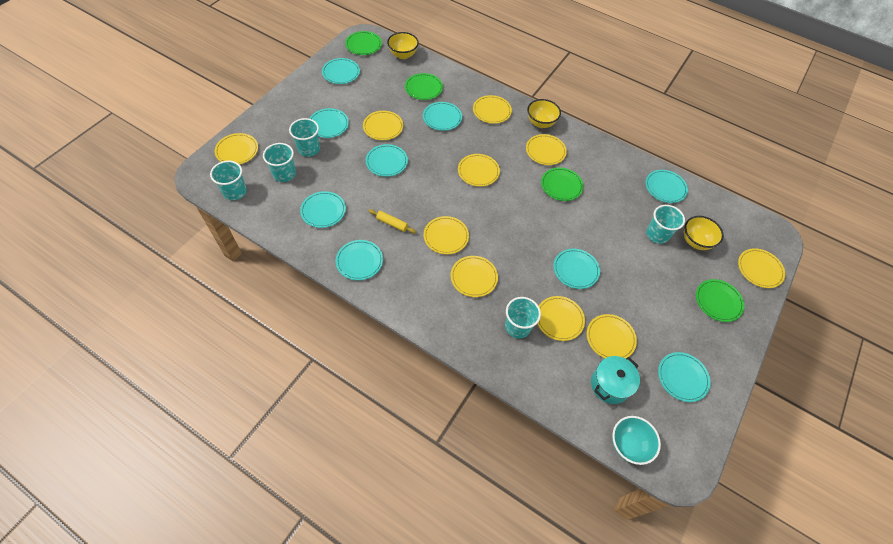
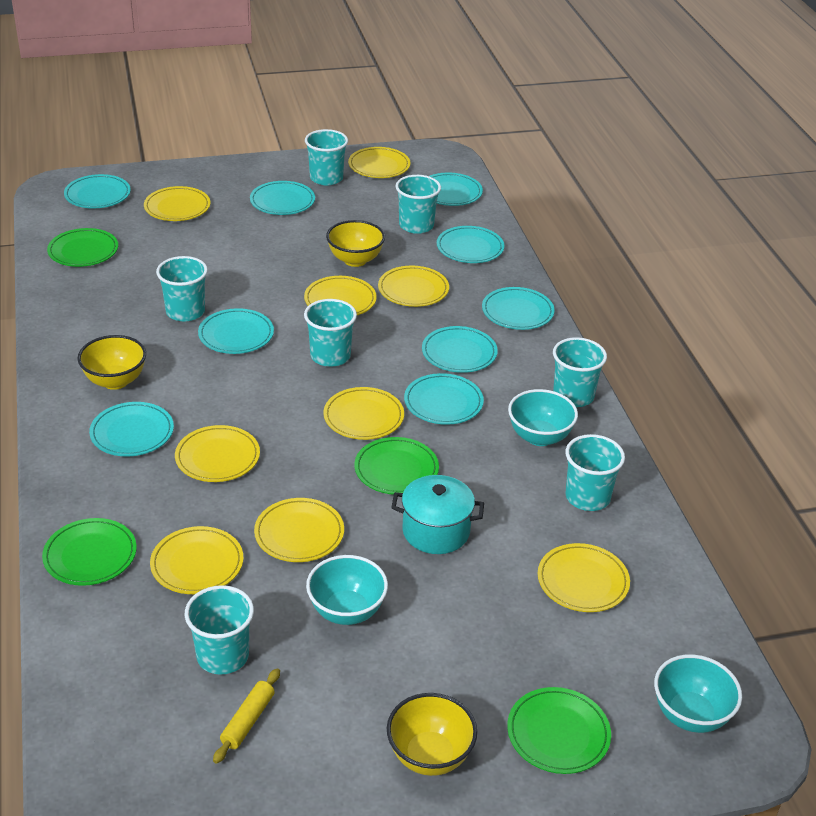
turquoise bowl: 1 -> 3
turquoise cup: 5 -> 7
yellow plate: 10 -> 9

